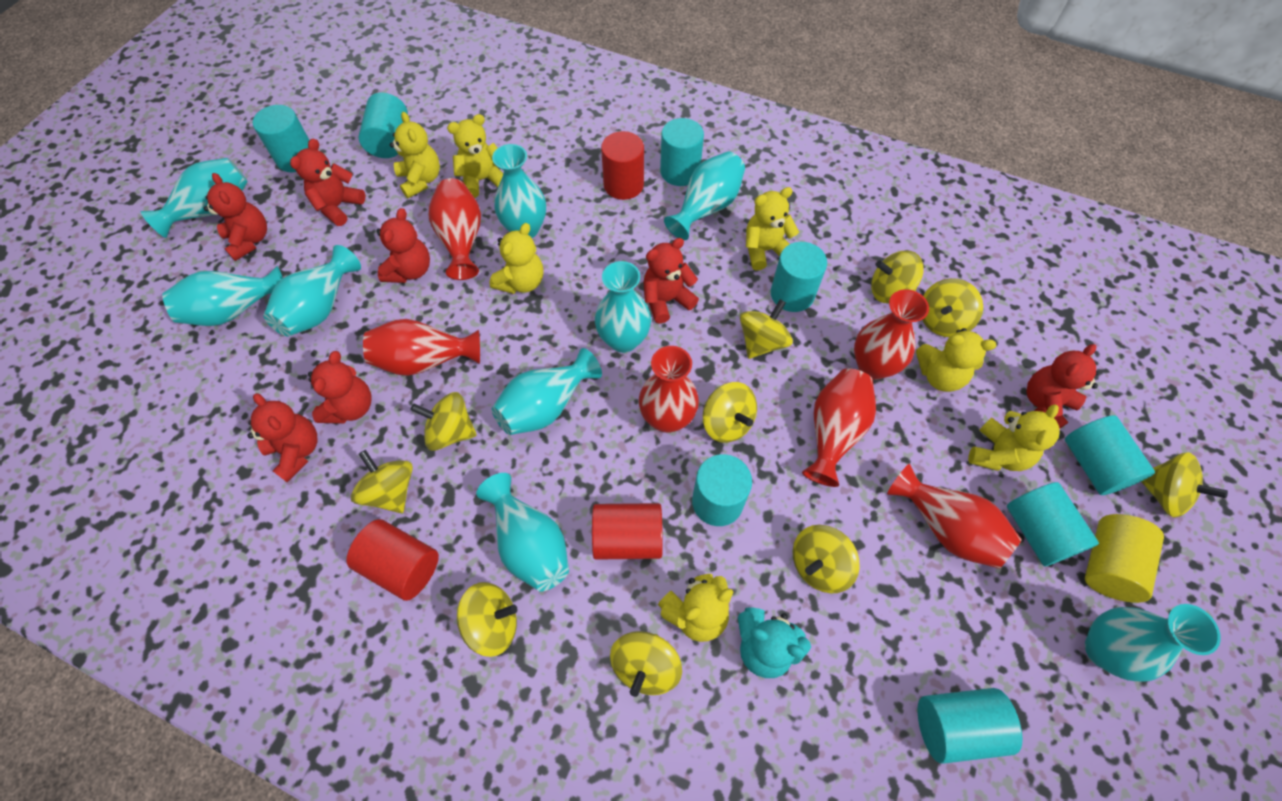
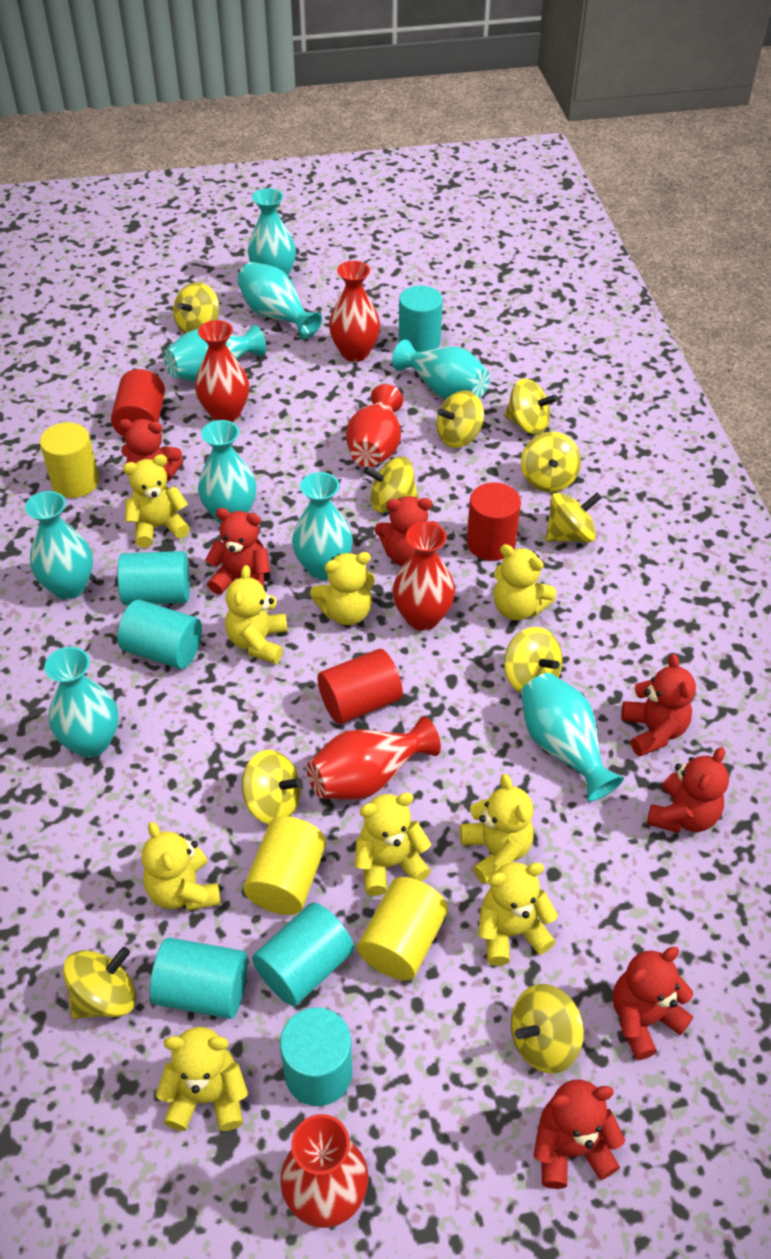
turquoise cylinder: 8 -> 6
turquoise teddy bear: 1 -> 0
yellow cylinder: 1 -> 3
yellow teddy bear: 7 -> 9

